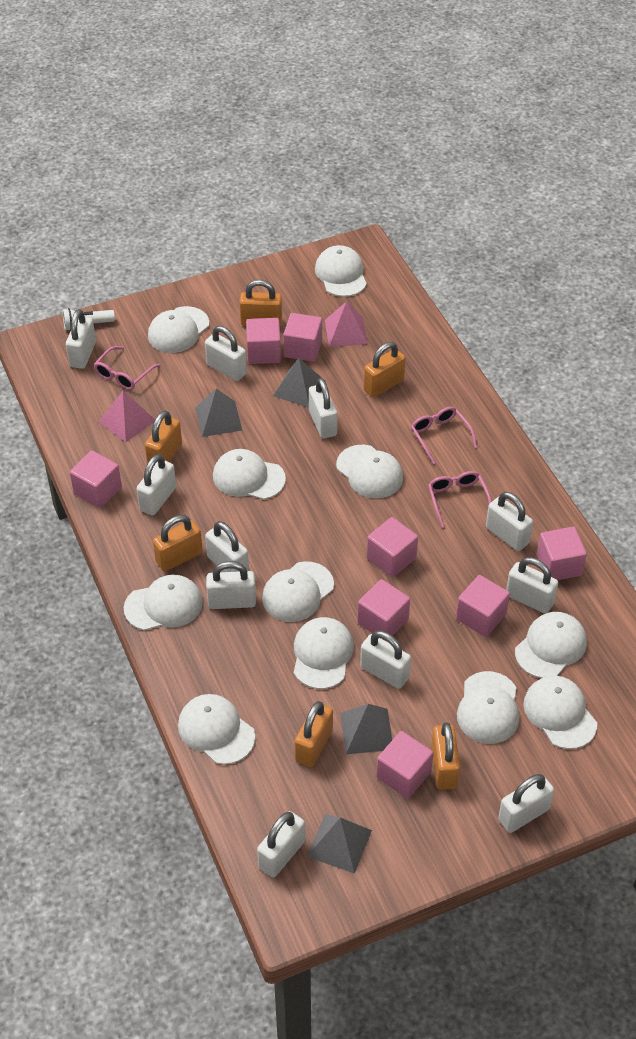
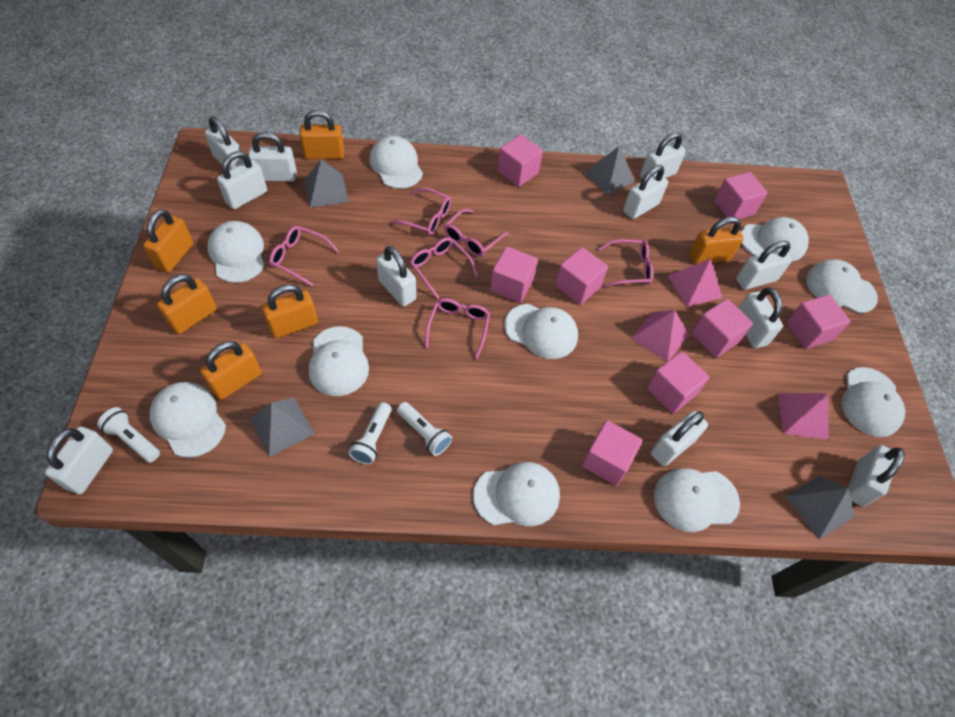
pink glasses: 3 -> 6
pink pyramid: 2 -> 3
white cap: 11 -> 10
white flashlight: 1 -> 3

